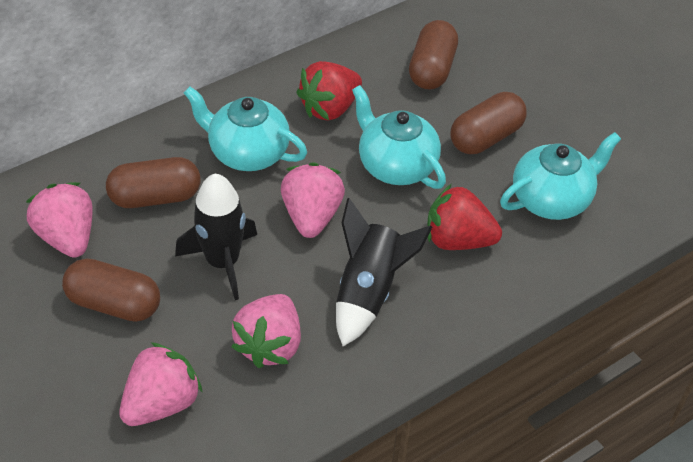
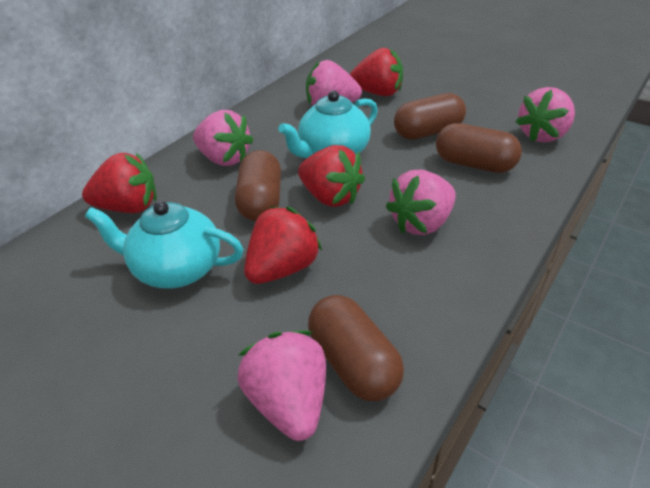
black rocket: 2 -> 0
pink strawberry: 4 -> 5
red strawberry: 2 -> 4
turquoise teapot: 3 -> 2

